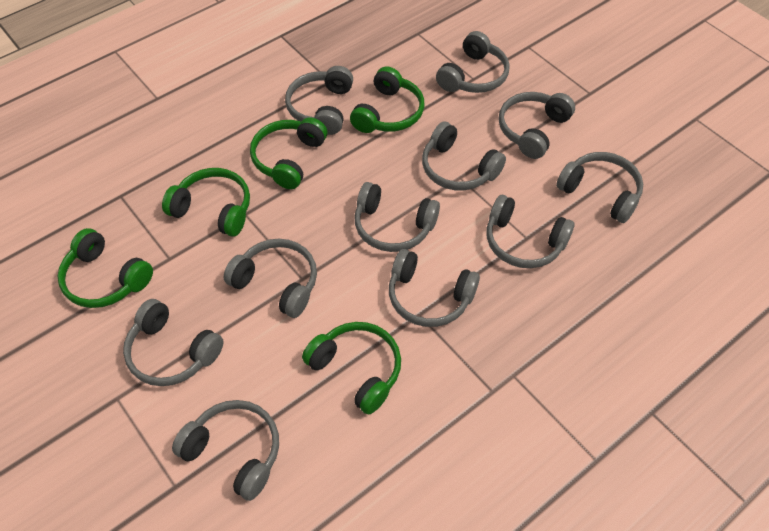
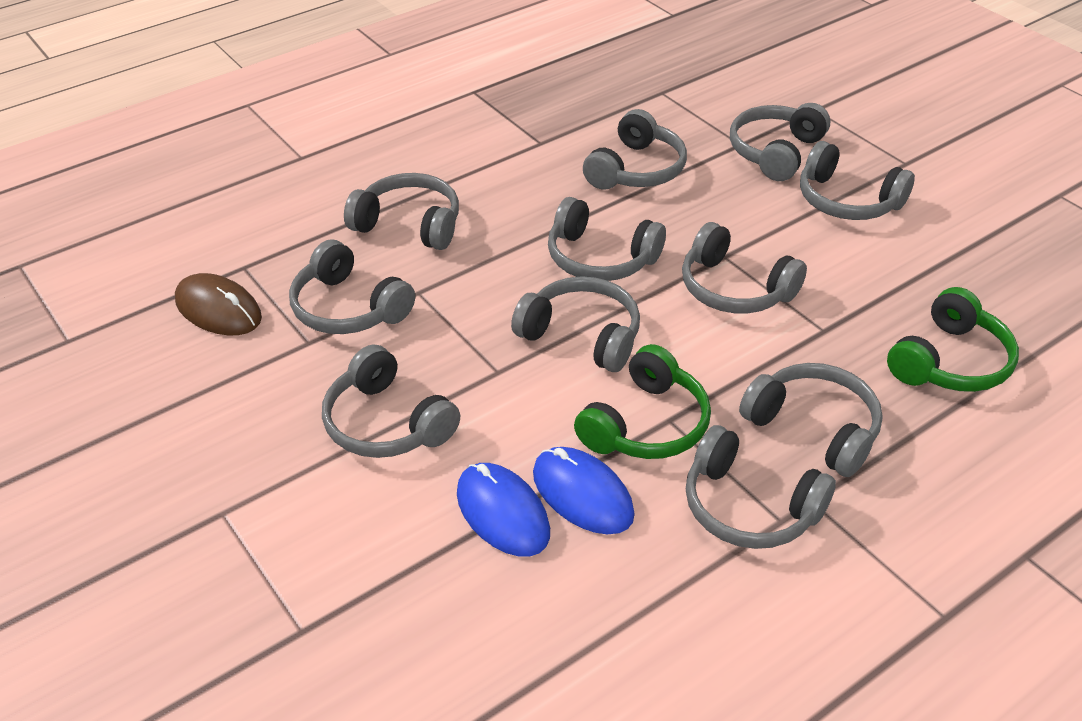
blue mouse: 0 -> 2
brown mouse: 0 -> 1
green headphones: 5 -> 2

